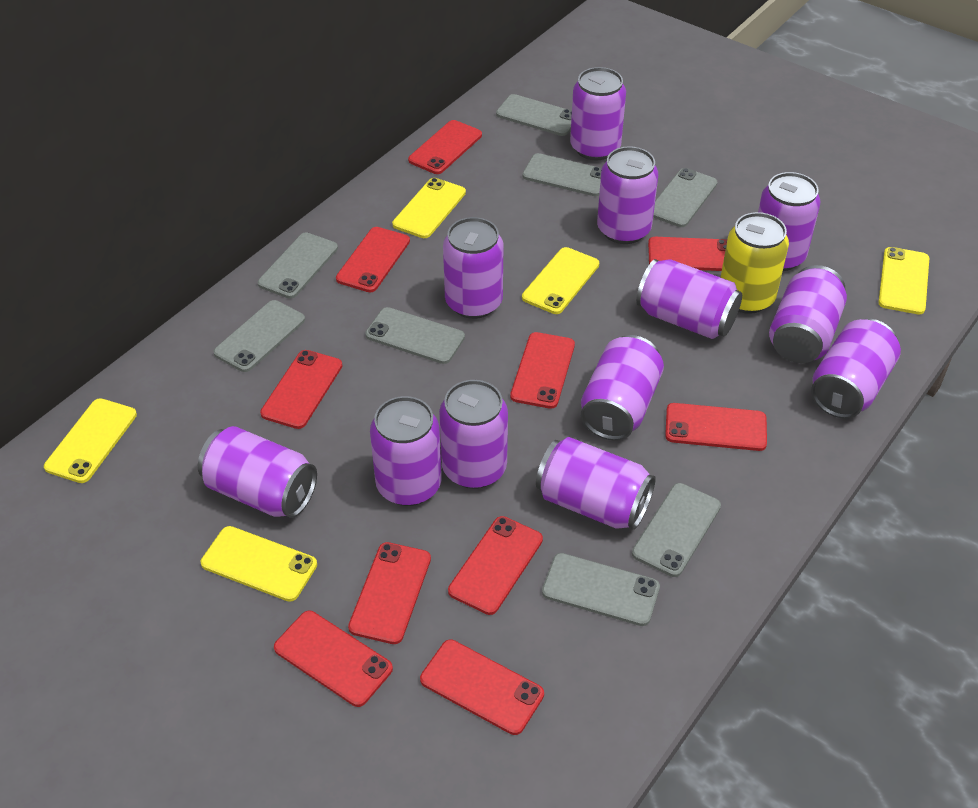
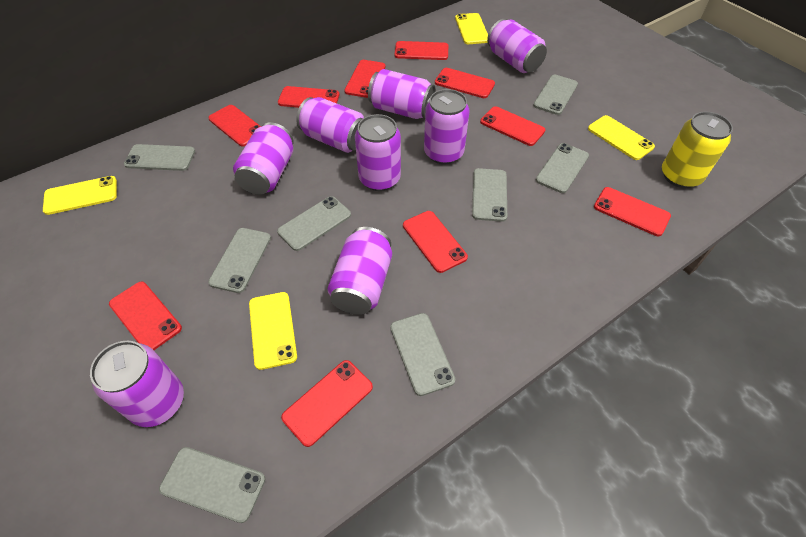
purple can: 12 -> 8
yellow phone: 5 -> 4

